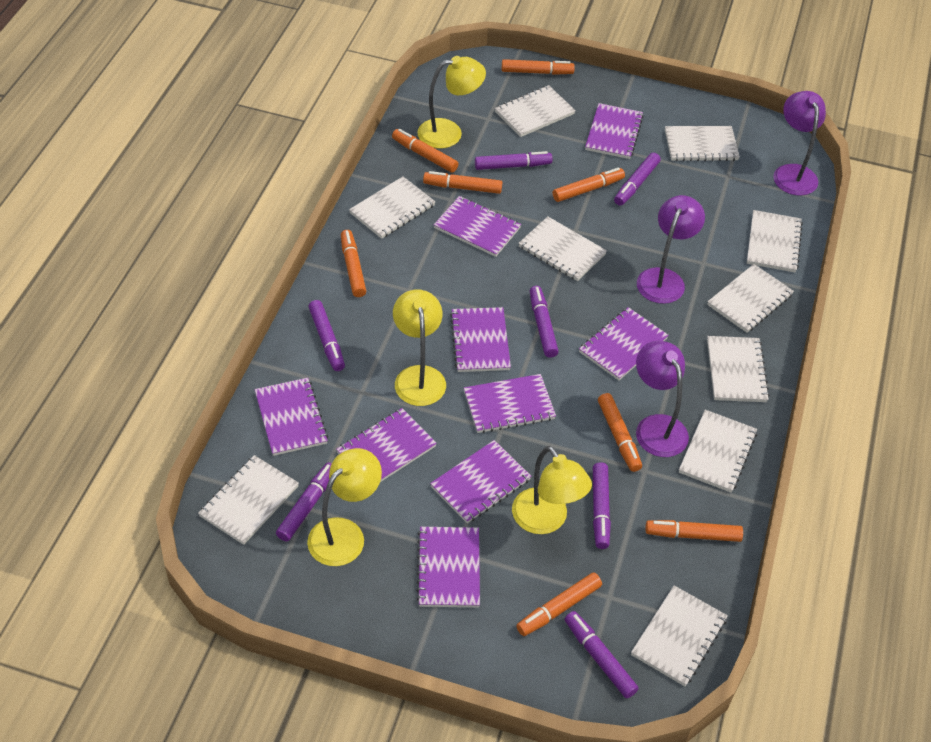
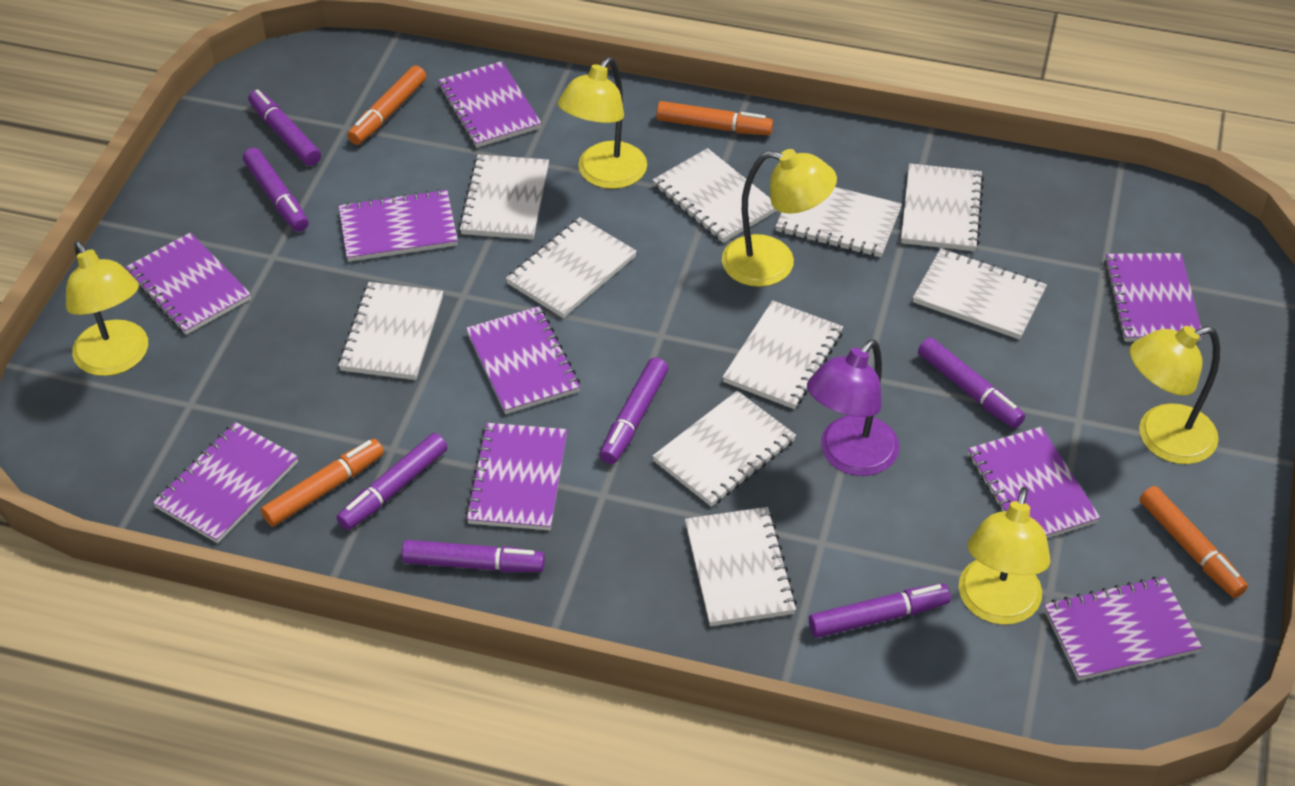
orange marker: 8 -> 4
purple lamp: 3 -> 1
yellow lamp: 4 -> 5

